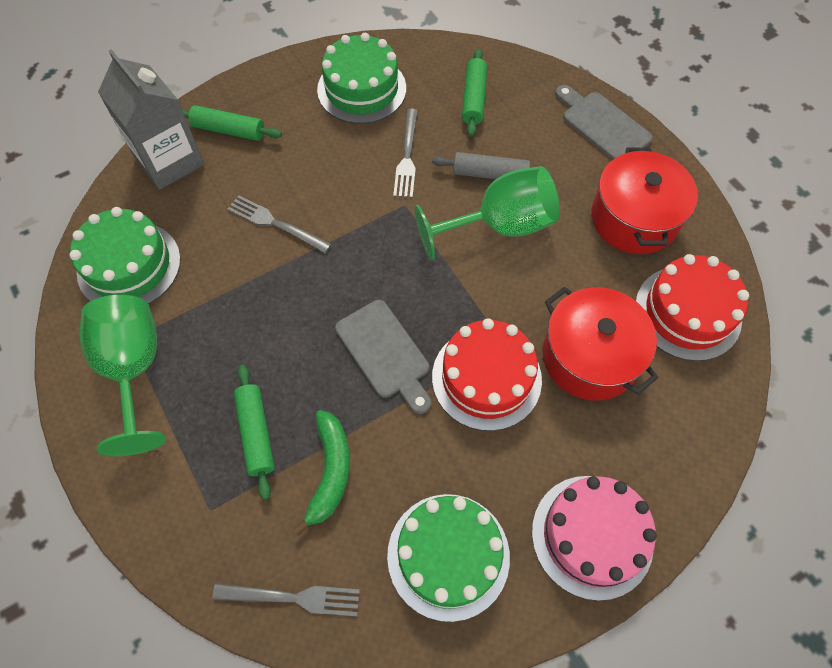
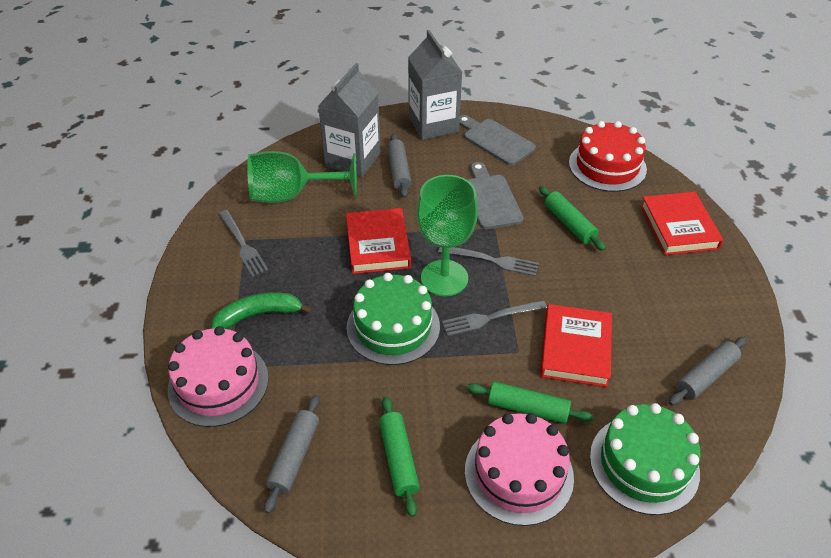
green cake: 3 -> 2
grey carton: 1 -> 2
grey rolling pin: 1 -> 3
pink cake: 1 -> 2
red book: 0 -> 3
red cake: 2 -> 1
red pot: 2 -> 0

